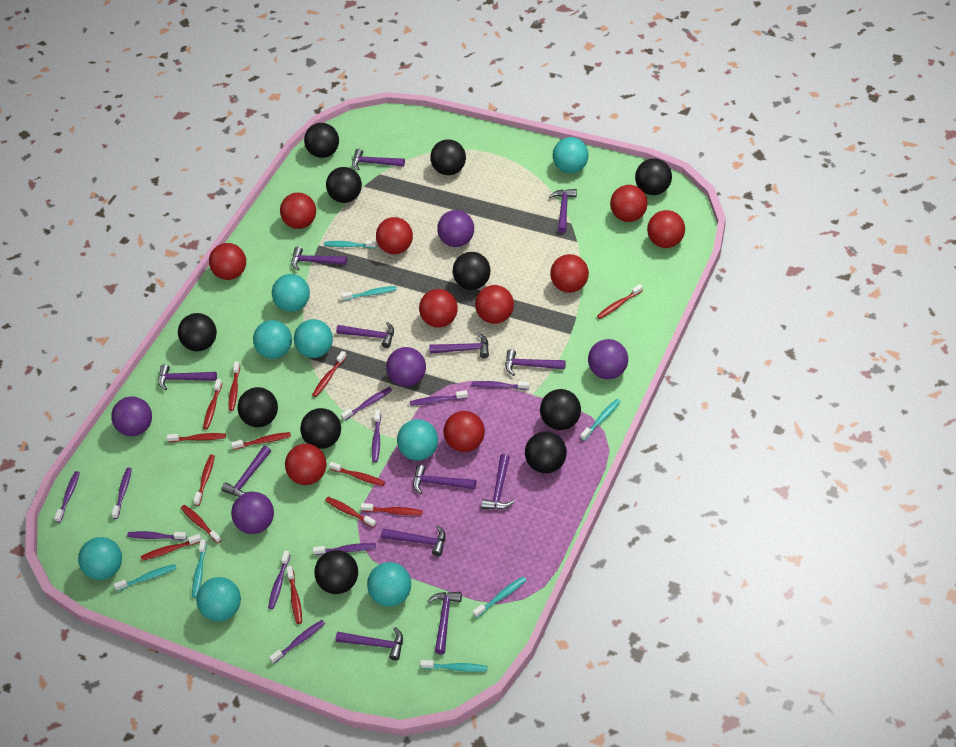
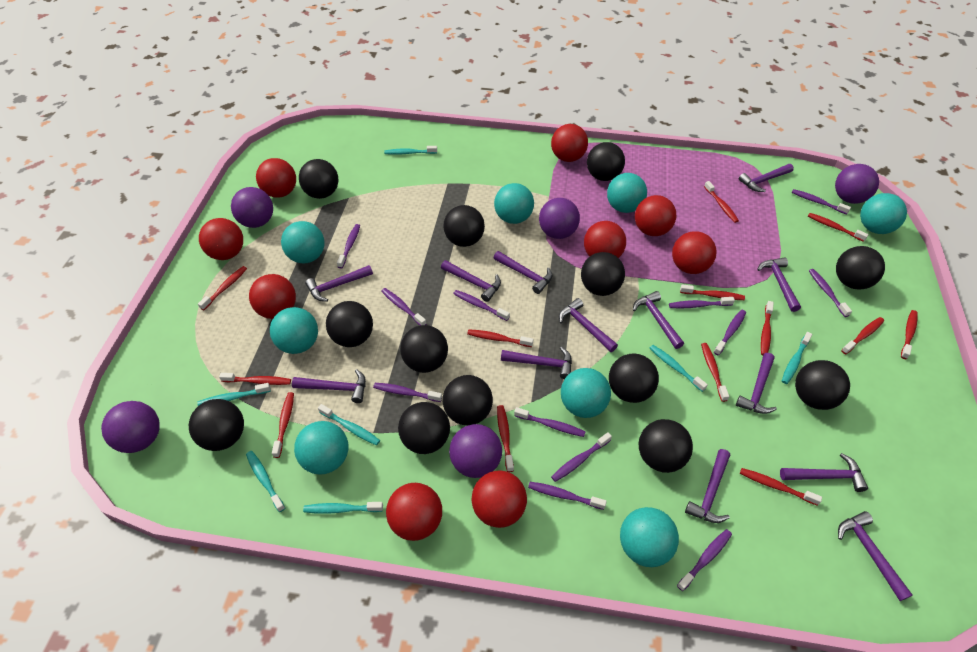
black ball: 11 -> 13
purple toothbrush: 10 -> 12
red ball: 10 -> 9

